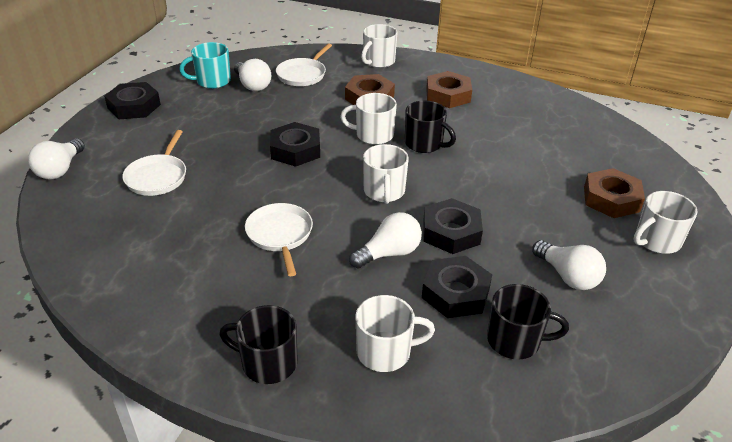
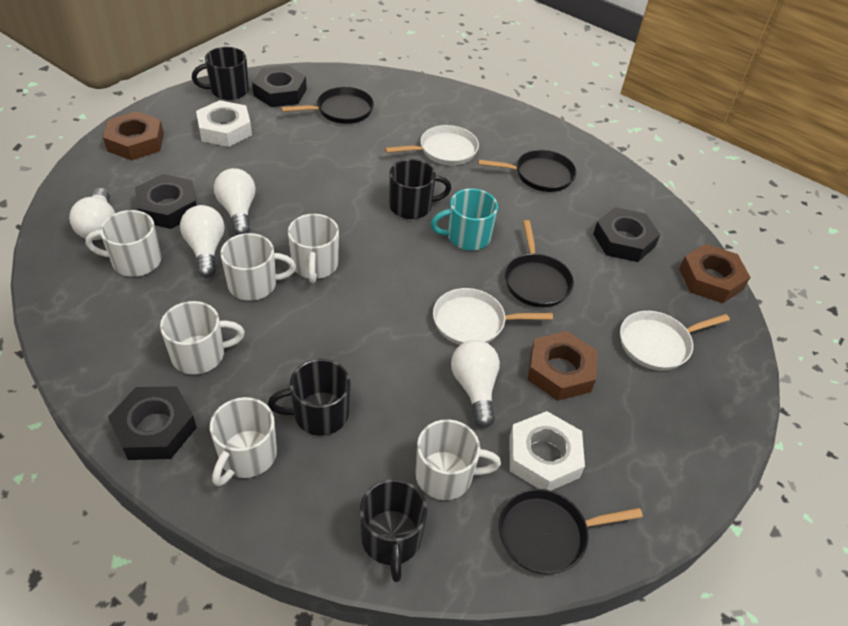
black mug: 3 -> 4
black pan: 0 -> 4
white mug: 5 -> 6
white nut: 0 -> 2

